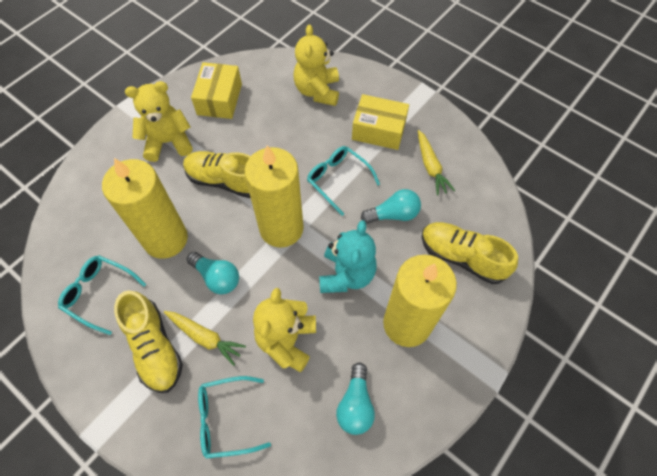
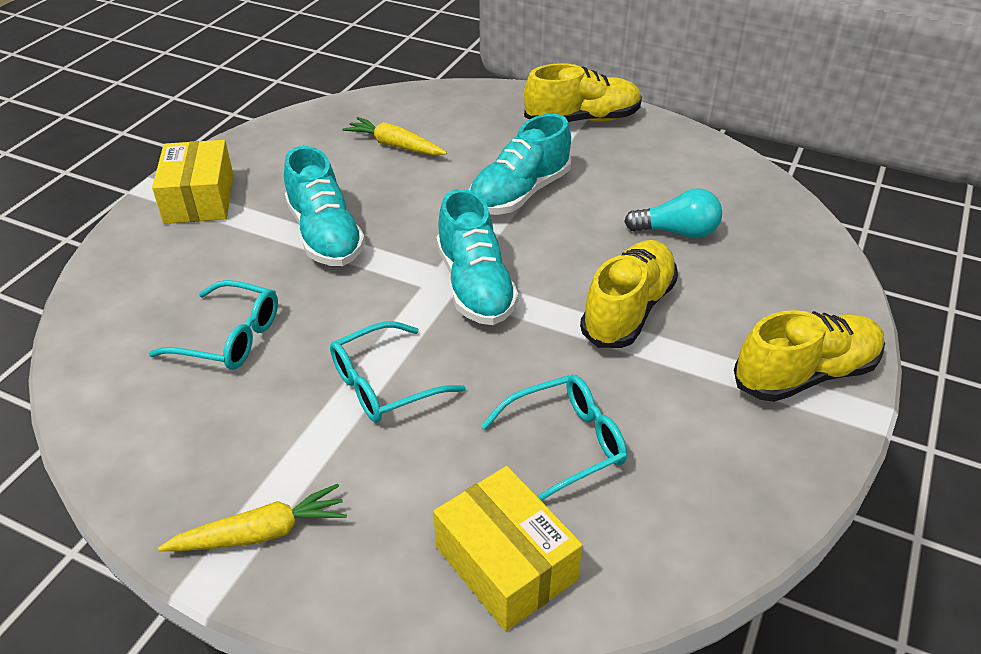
turquoise light bulb: 3 -> 1
turquoise shoe: 0 -> 3
turquoise teddy bear: 1 -> 0
yellow candle: 3 -> 0
yellow teddy bear: 3 -> 0

